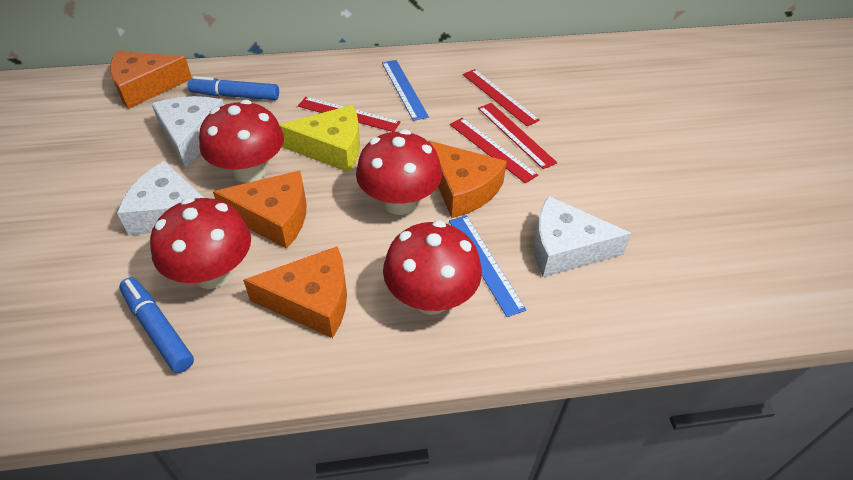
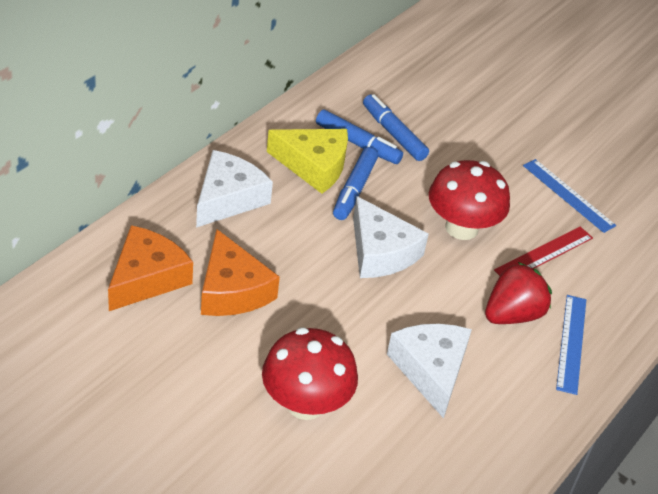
blue marker: 2 -> 3
orange cheese: 4 -> 2
red mushroom: 4 -> 2
red ruler: 4 -> 1
red strawberry: 0 -> 1

